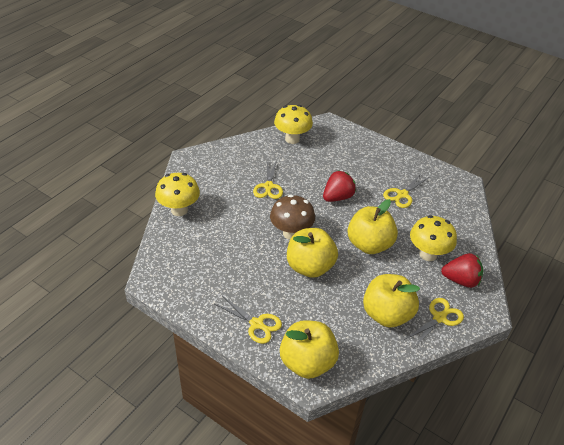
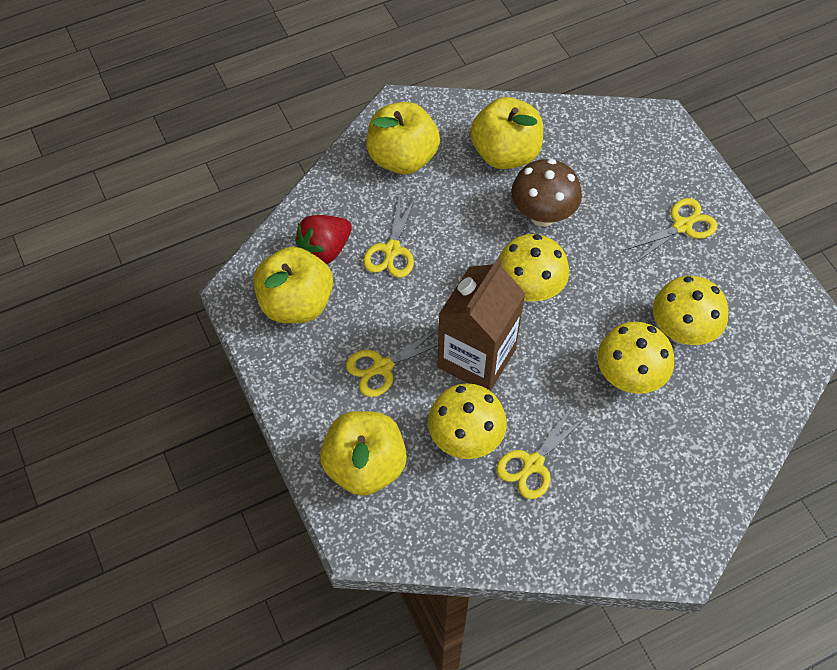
brown carton: 0 -> 1
red strawberry: 2 -> 1
yellow mushroom: 3 -> 4

